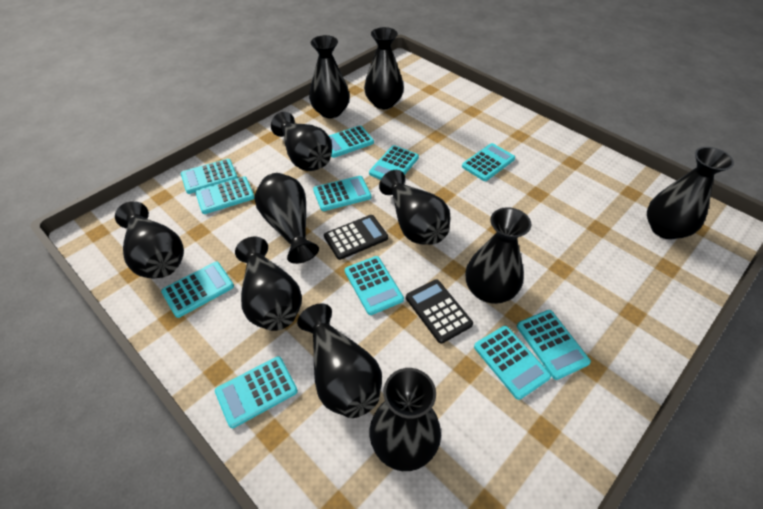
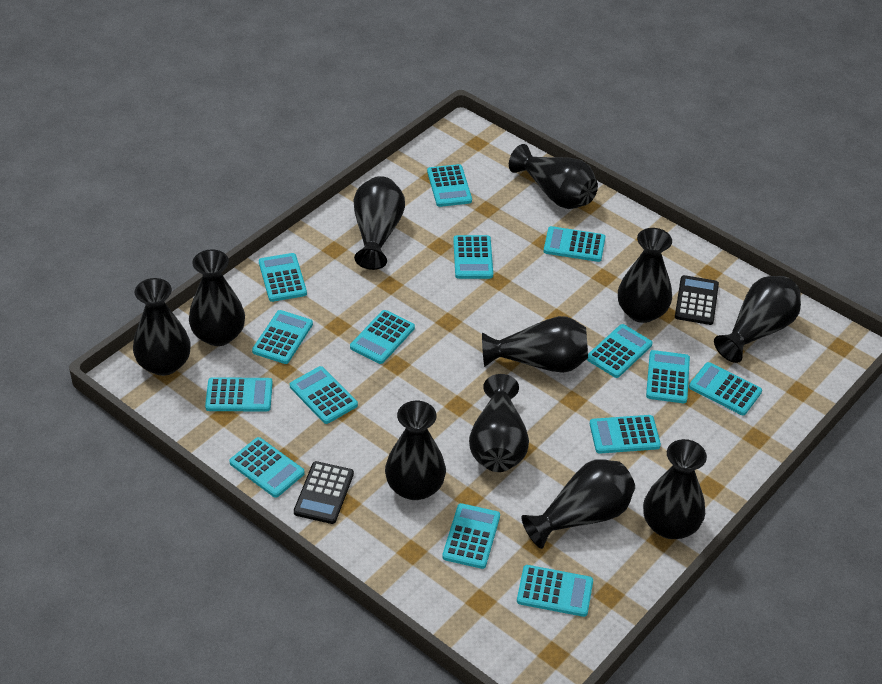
turquoise calculator: 11 -> 15

